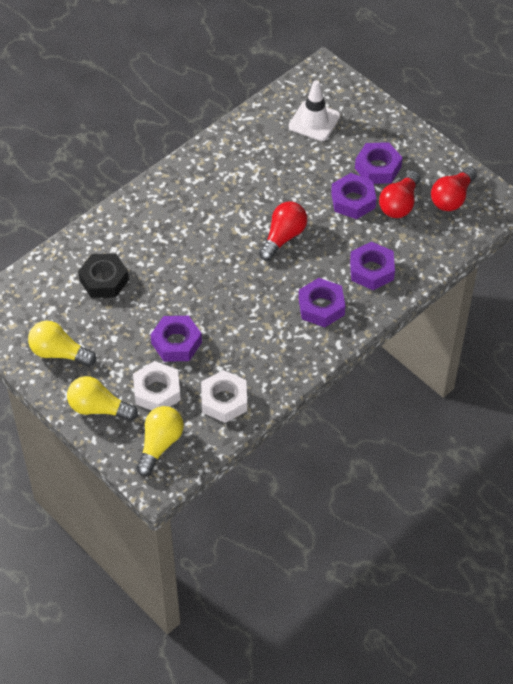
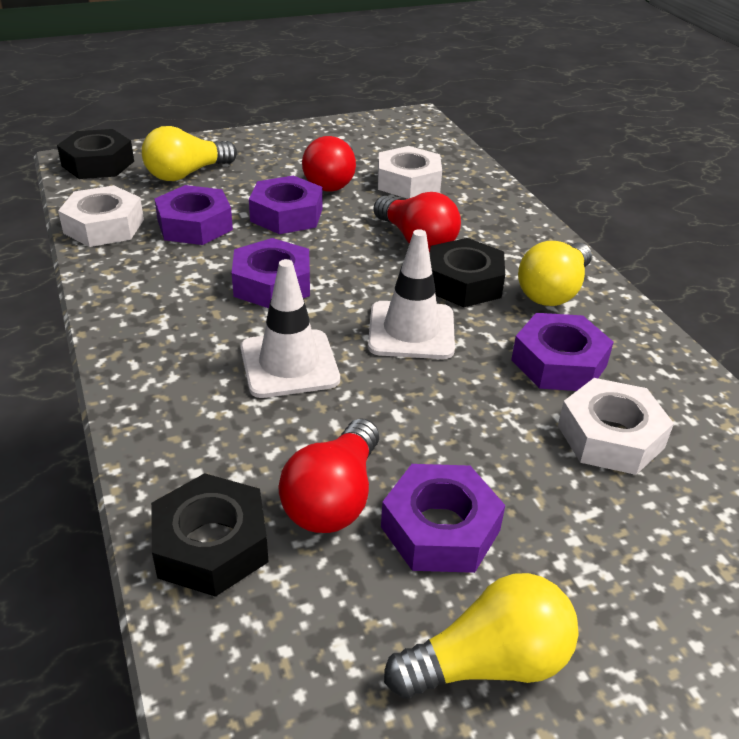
black nut: 1 -> 3
white nut: 2 -> 3
white traffic cone: 1 -> 2

